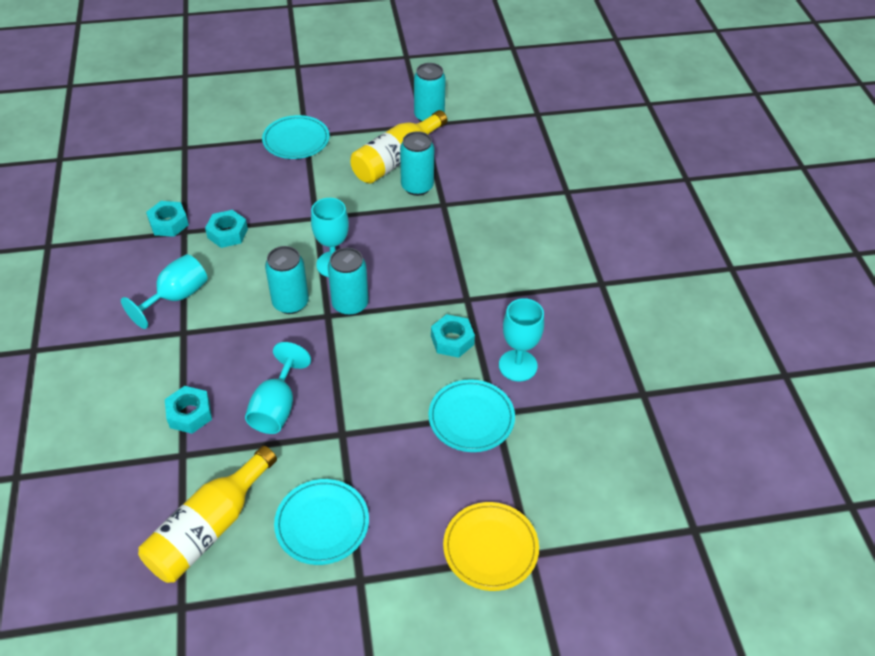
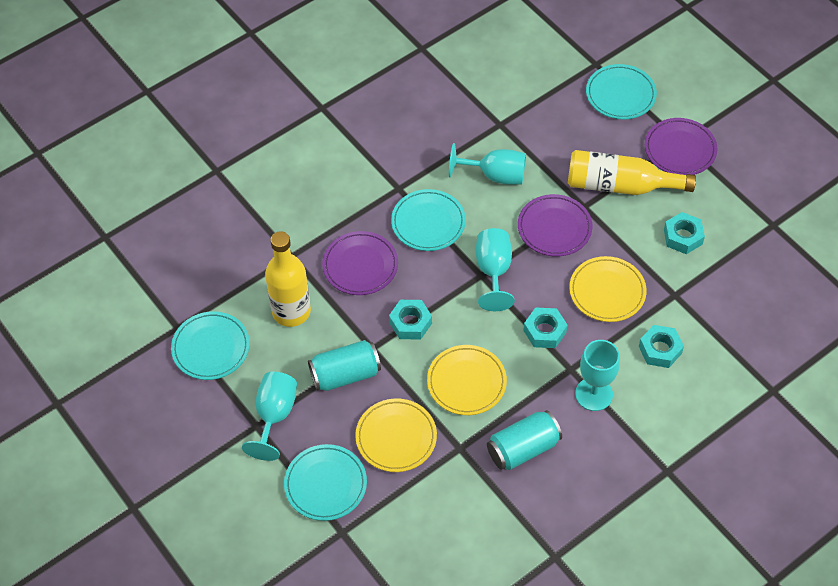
purple plate: 0 -> 3
turquoise can: 4 -> 2
turquoise plate: 3 -> 4
yellow plate: 1 -> 3

